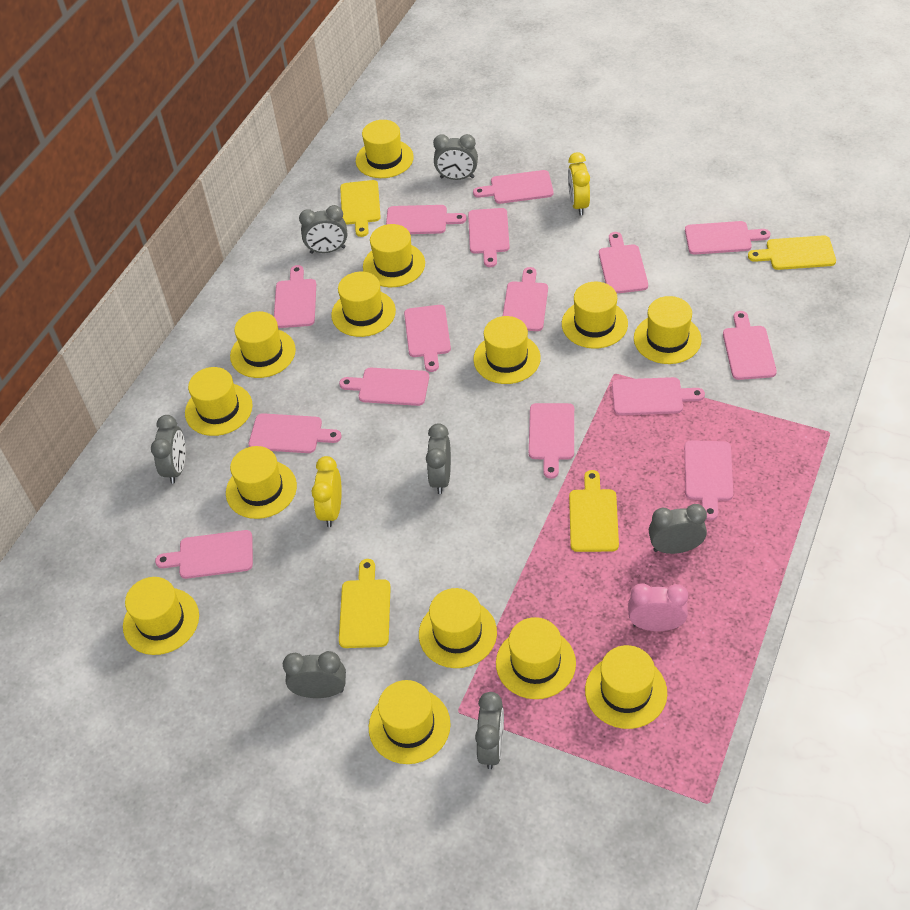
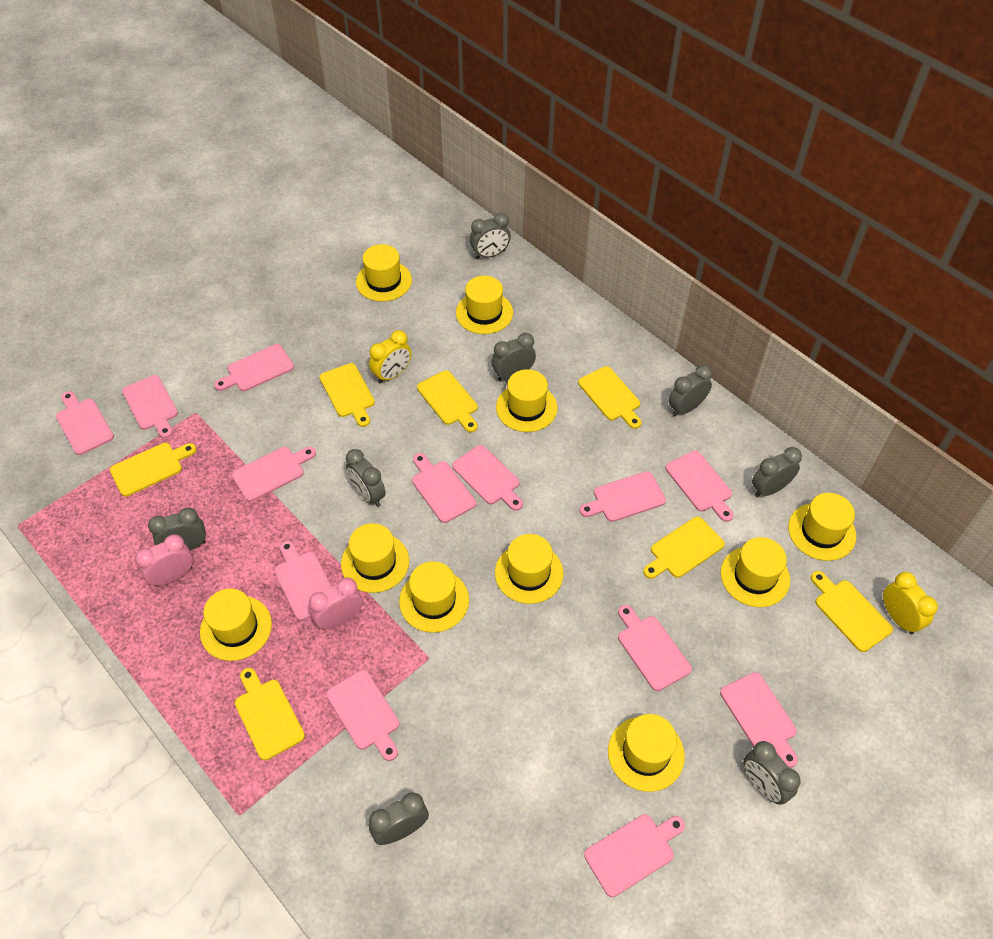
grey clock: 7 -> 8
pink clock: 1 -> 2
pink cutting board: 15 -> 13
yellow cutting board: 4 -> 7
yellow hat: 14 -> 10

